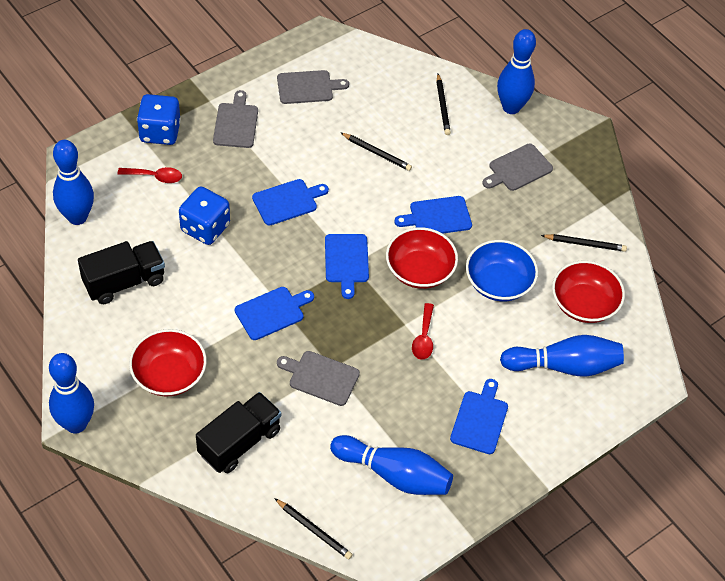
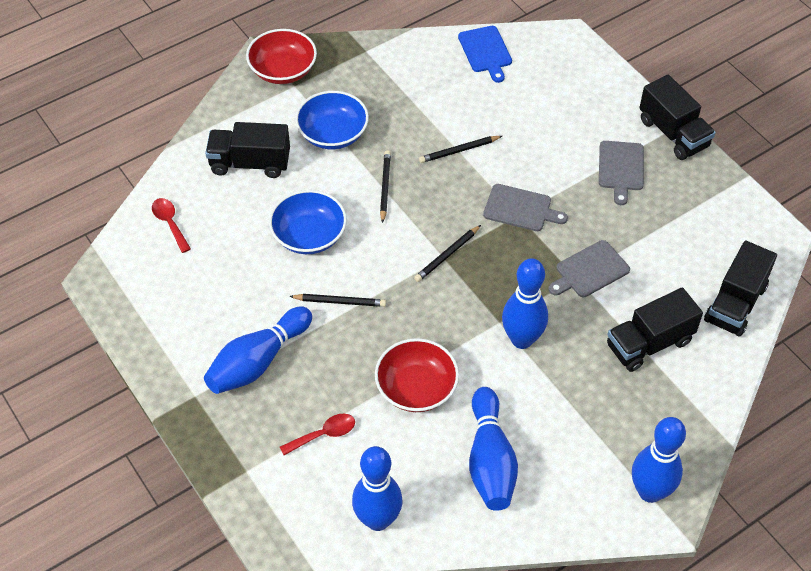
black truck: 2 -> 4
blue bowl: 1 -> 2
blue cutting board: 5 -> 1
blue dice: 2 -> 0
grey cutting board: 4 -> 3
red bowl: 3 -> 2

